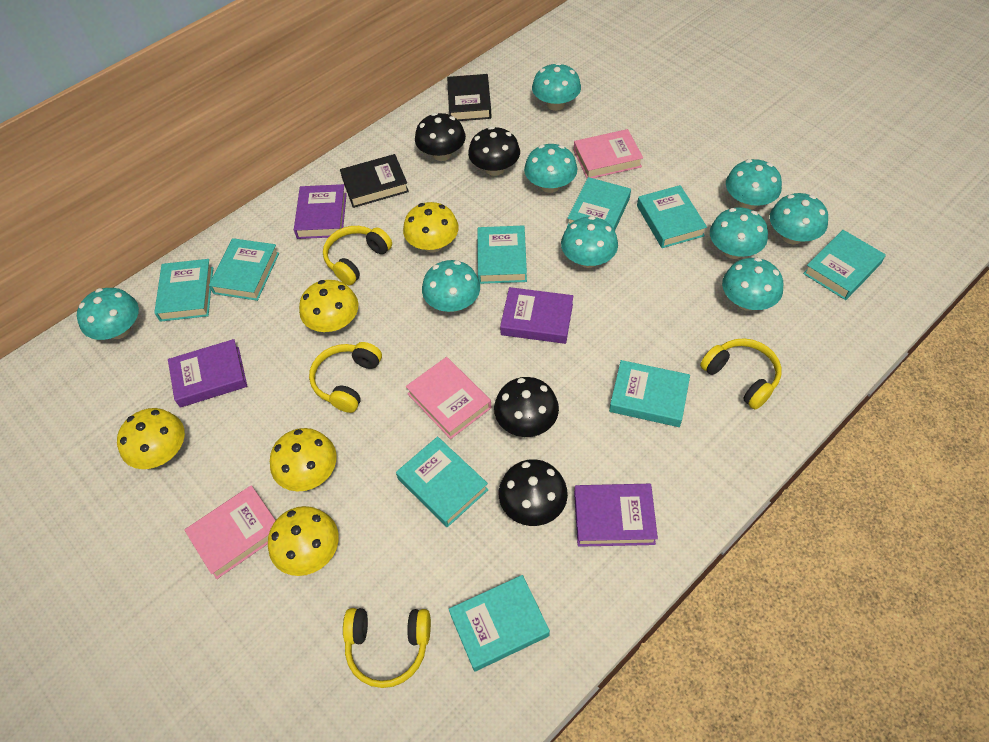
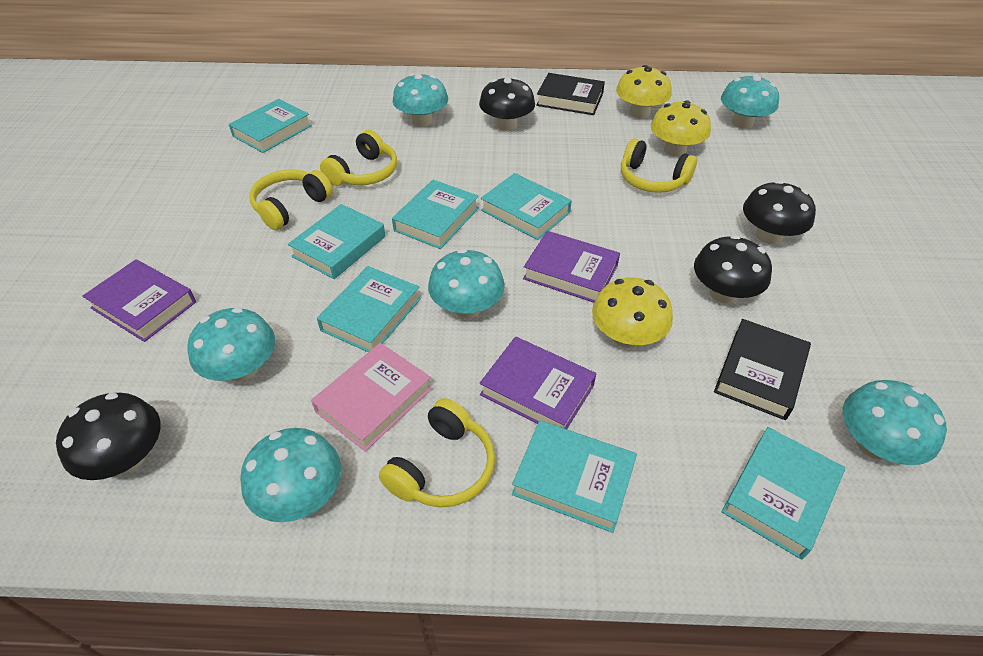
pink book: 3 -> 1
purple book: 4 -> 3
turquoise book: 9 -> 7
turquoise mushroom: 9 -> 6
yellow mushroom: 5 -> 3

